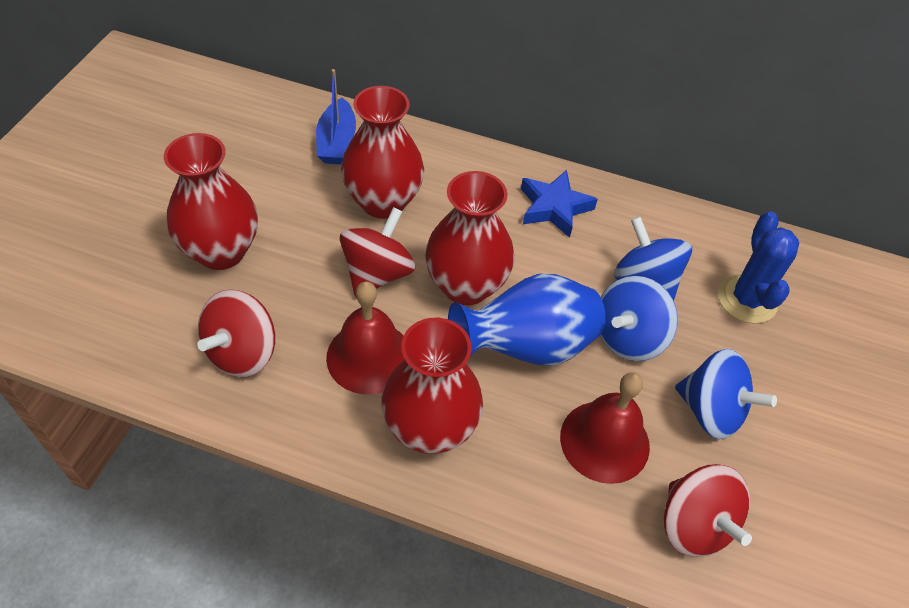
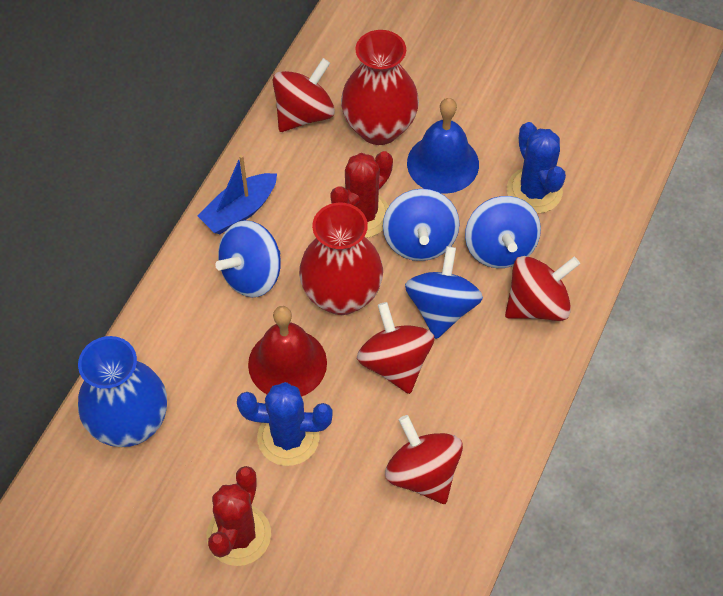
blue bell: 0 -> 1
blue cactus: 1 -> 2
blue spinning top: 3 -> 4
blue star: 1 -> 0
red bell: 2 -> 1
red cactus: 0 -> 2
red spinning top: 3 -> 4
red vase: 4 -> 2

